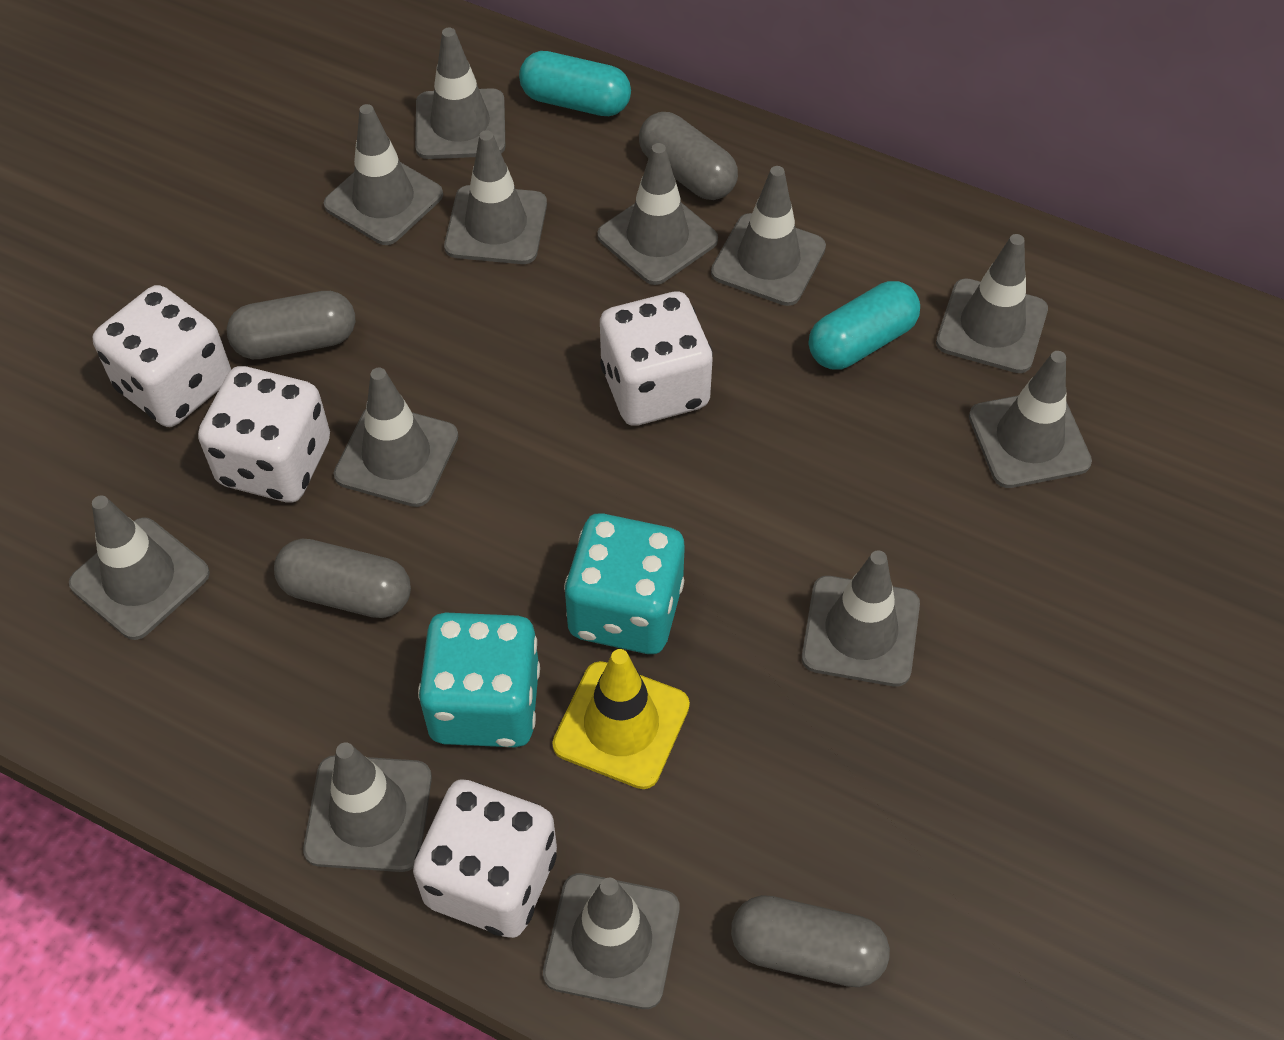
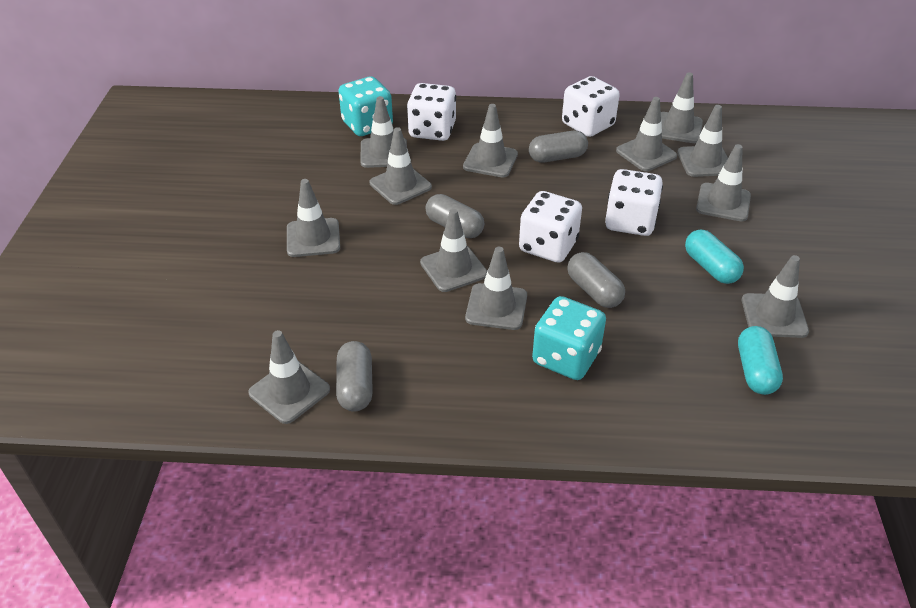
yellow traffic cone: 1 -> 0

